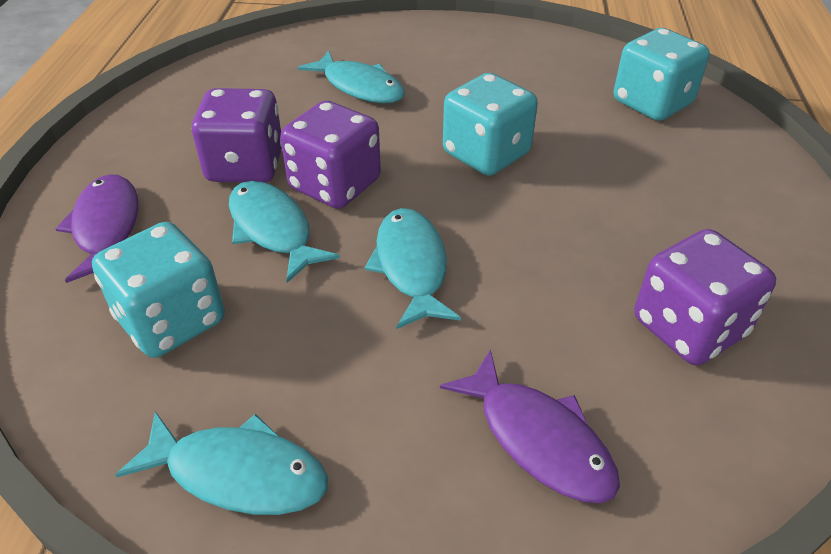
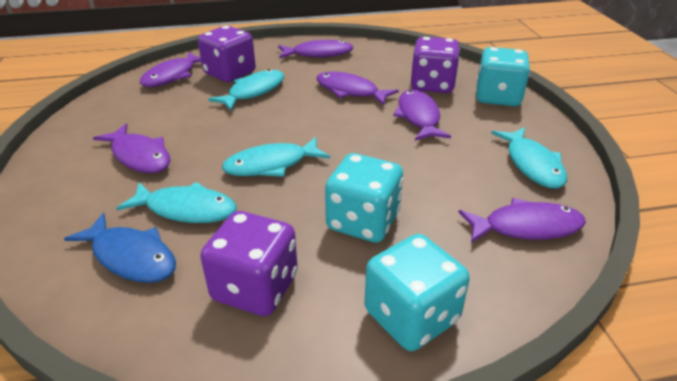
blue fish: 0 -> 1
purple fish: 2 -> 6

